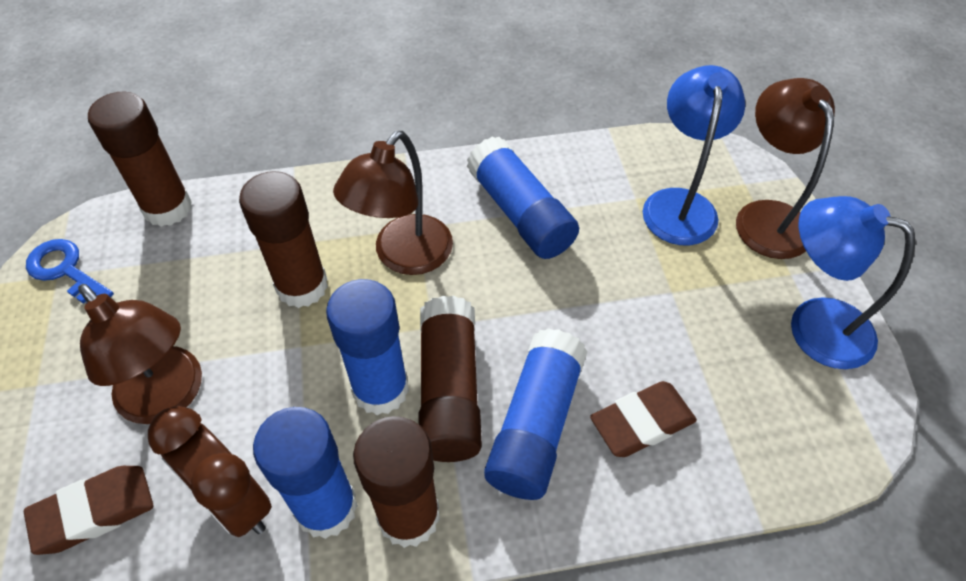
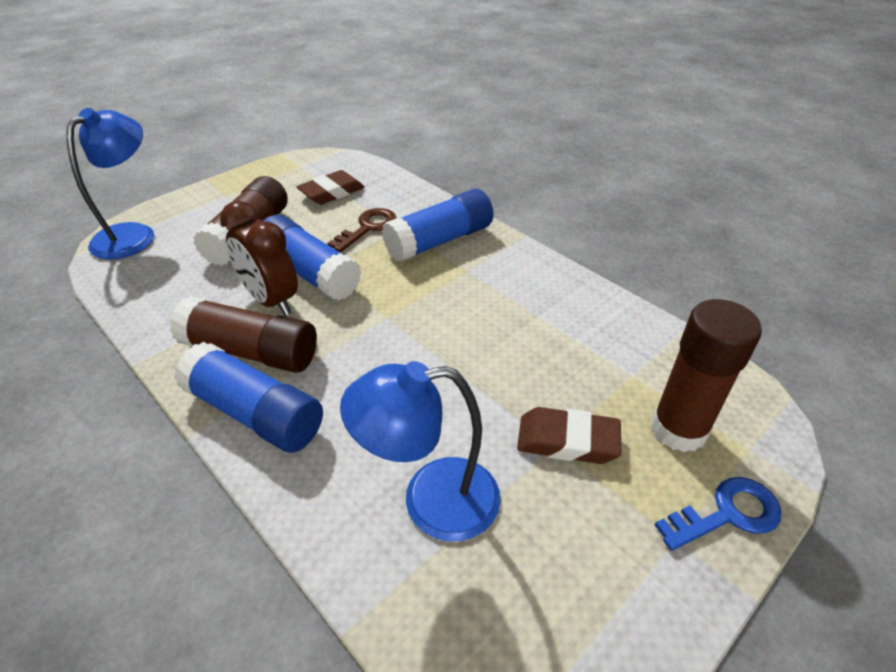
blue glue stick: 4 -> 3
brown glue stick: 4 -> 3
brown key: 0 -> 1
brown lamp: 3 -> 0

